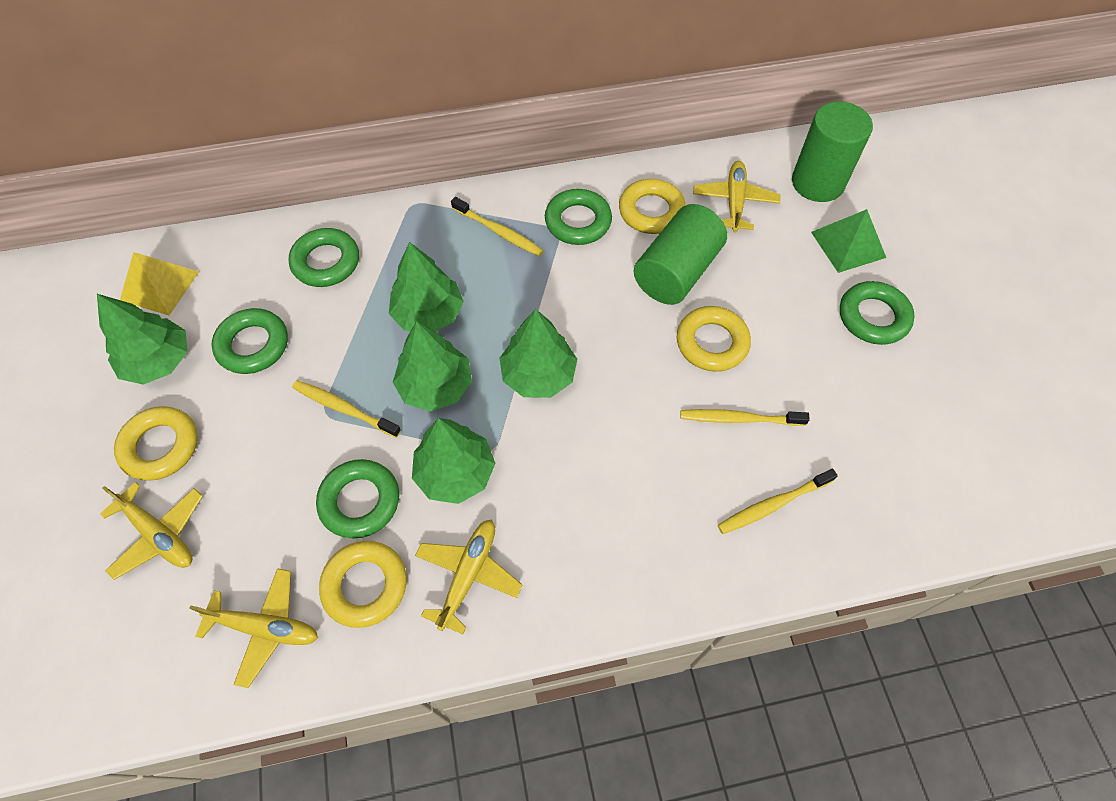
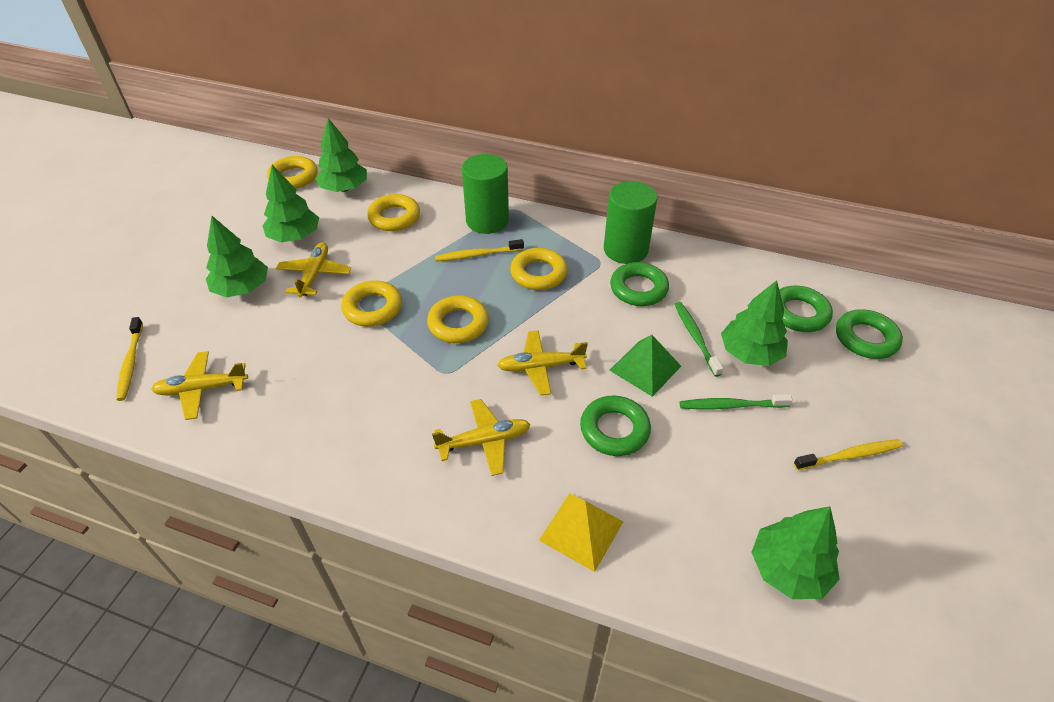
green ring: 5 -> 4
green toothbrush: 0 -> 2
yellow ring: 4 -> 5
yellow toothbrush: 4 -> 3

